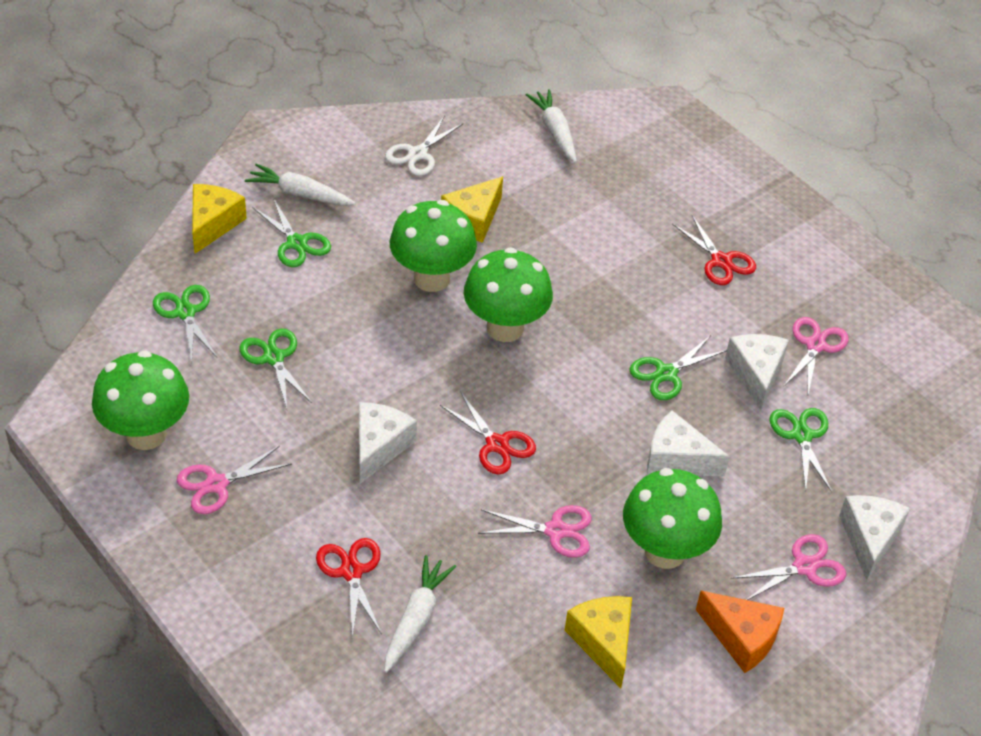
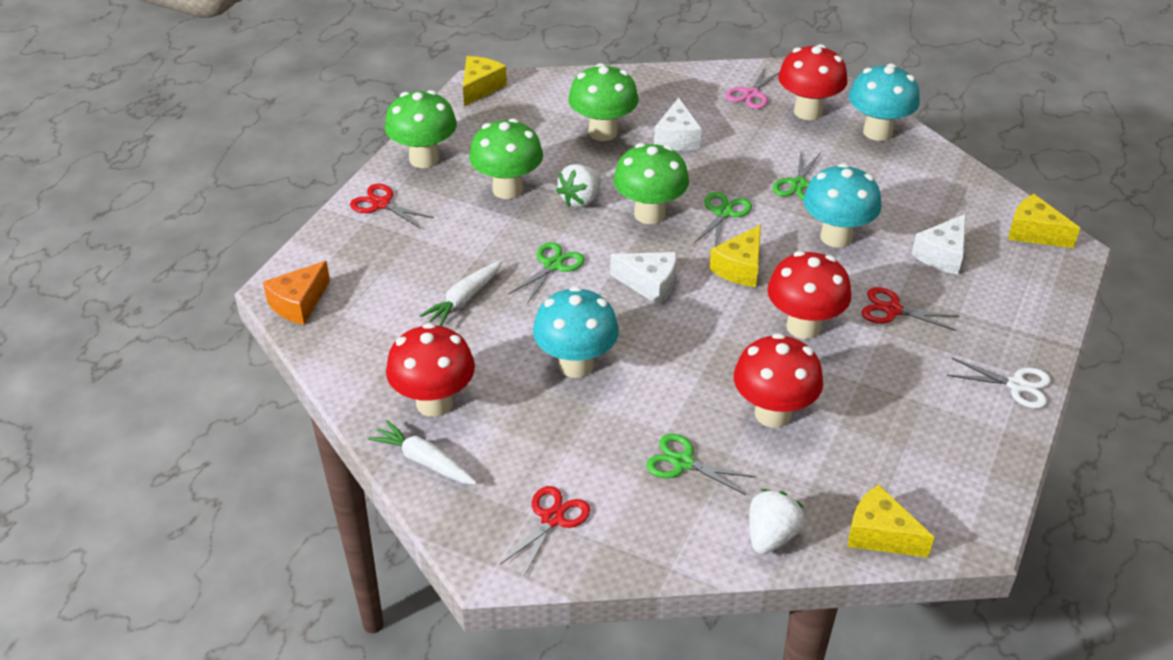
green scissors: 5 -> 4
pink scissors: 4 -> 1
red mushroom: 0 -> 4
turquoise mushroom: 0 -> 3
white carrot: 3 -> 2
white cheese: 4 -> 3
white strawberry: 0 -> 2
yellow cheese: 3 -> 4

